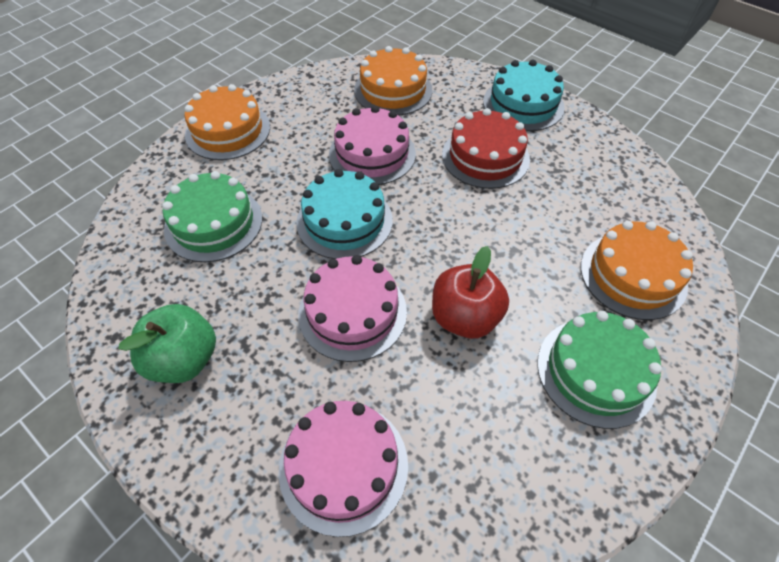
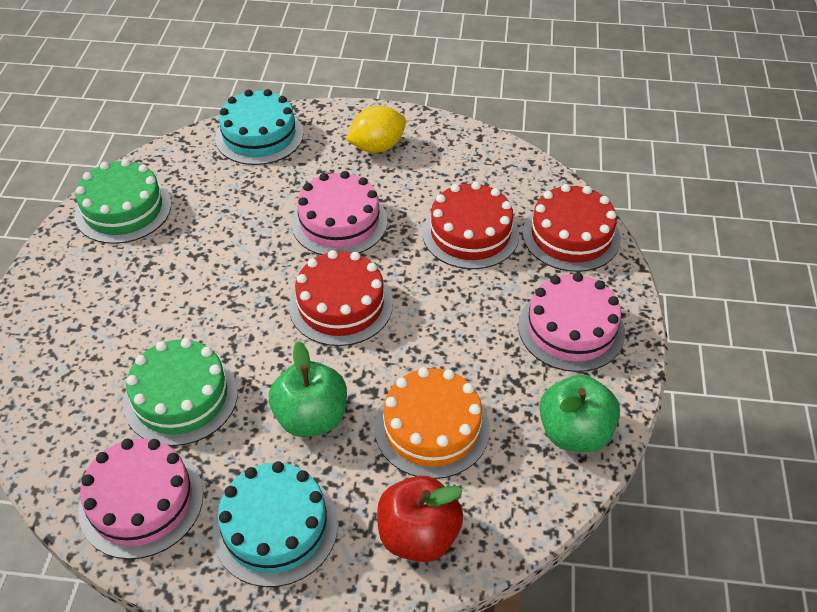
green apple: 1 -> 2
orange cake: 3 -> 1
red cake: 1 -> 3
yellow lemon: 0 -> 1

